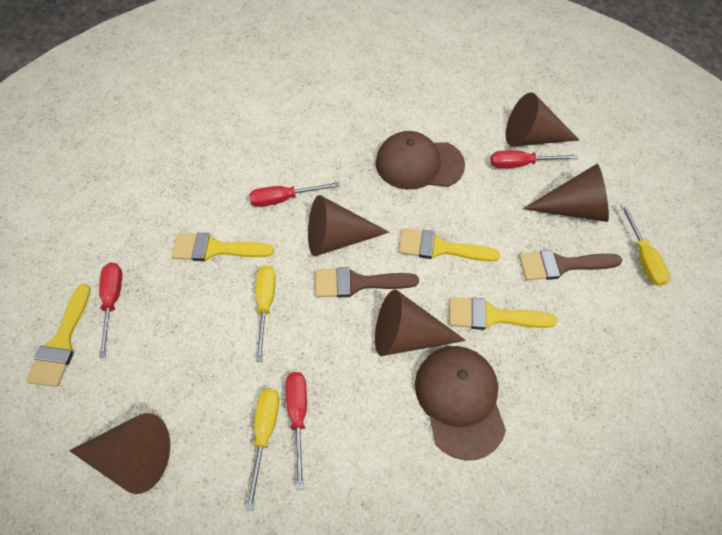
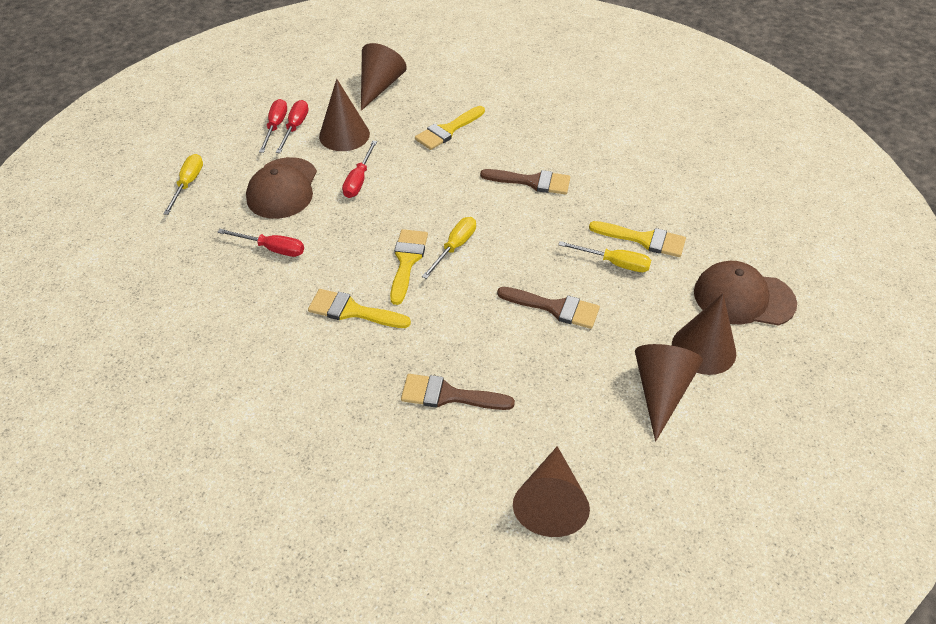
brown brush: 2 -> 3

